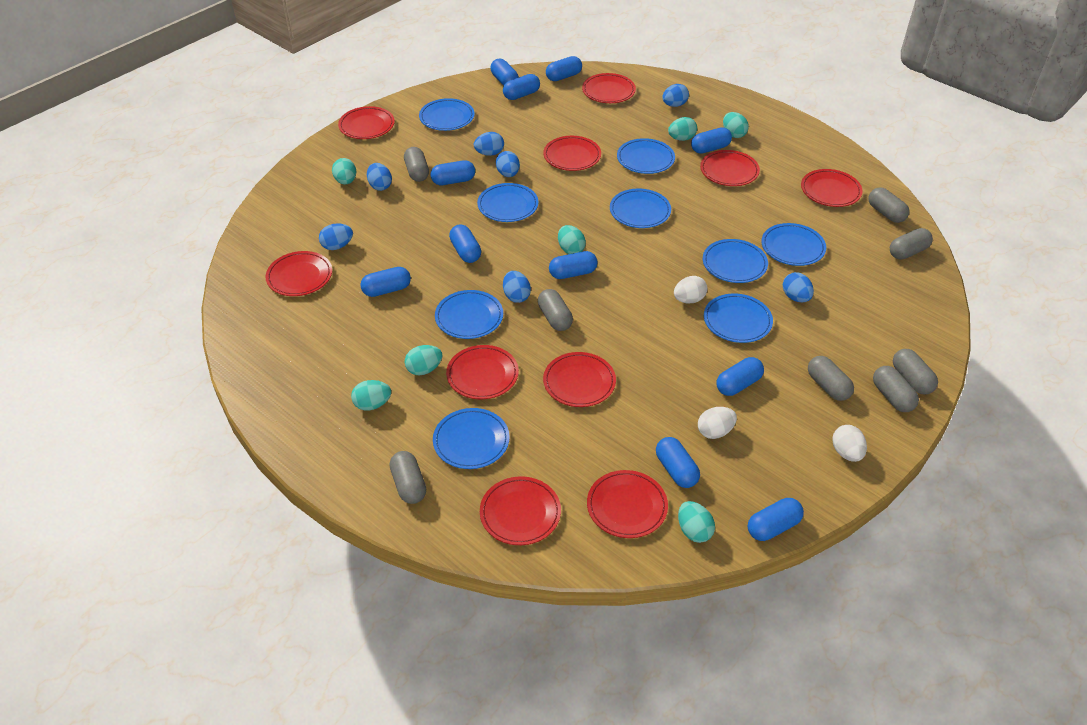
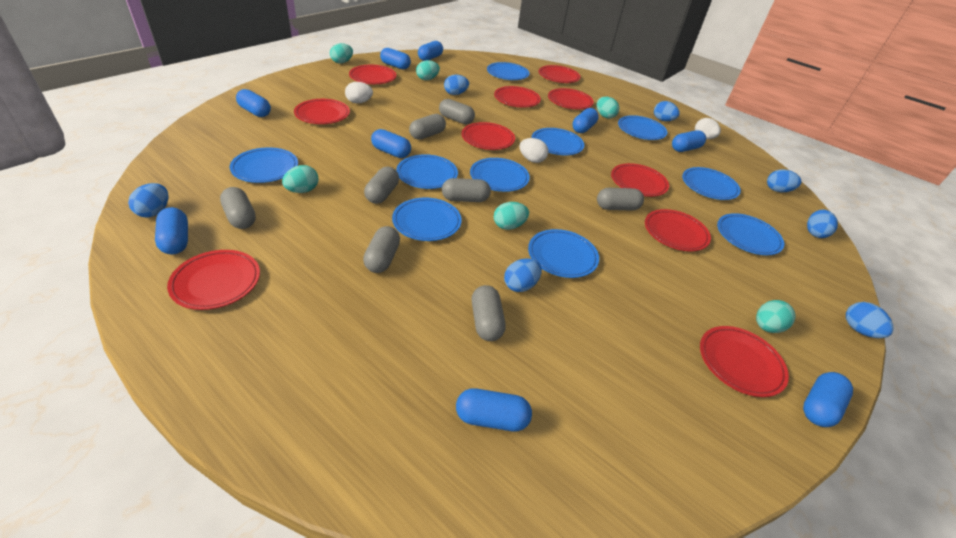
blue capsule: 11 -> 9
blue plate: 9 -> 10
turquoise egg: 7 -> 6

